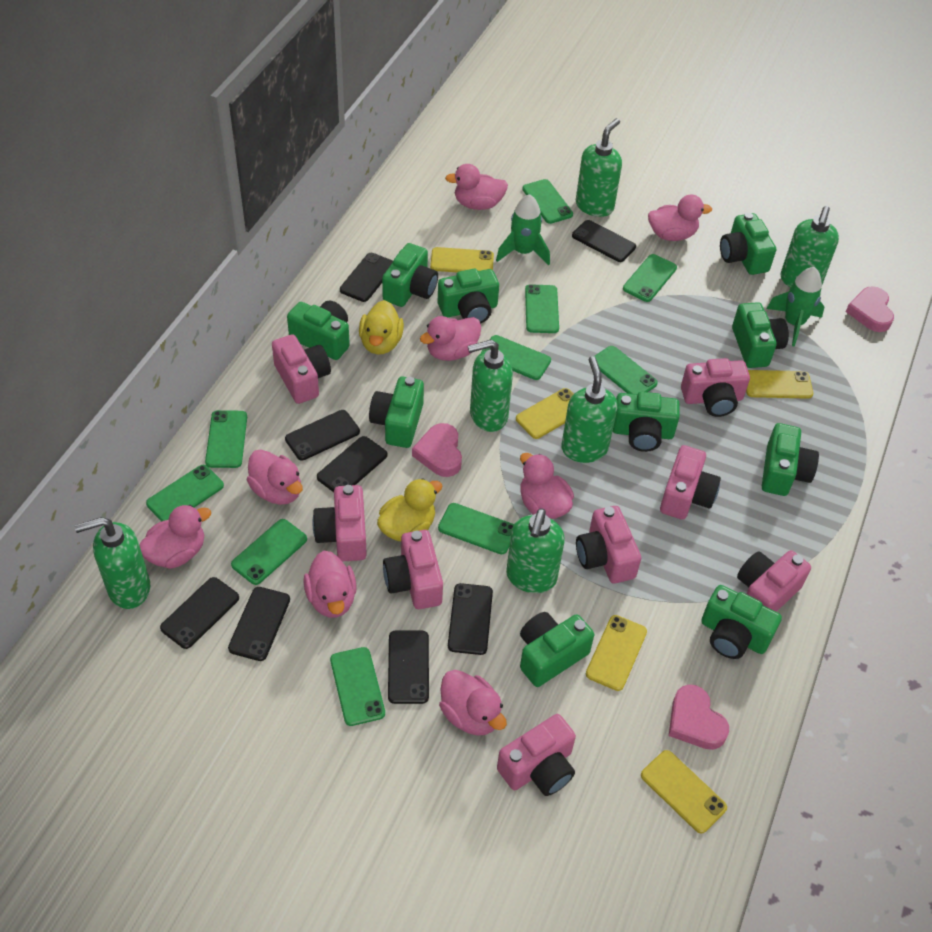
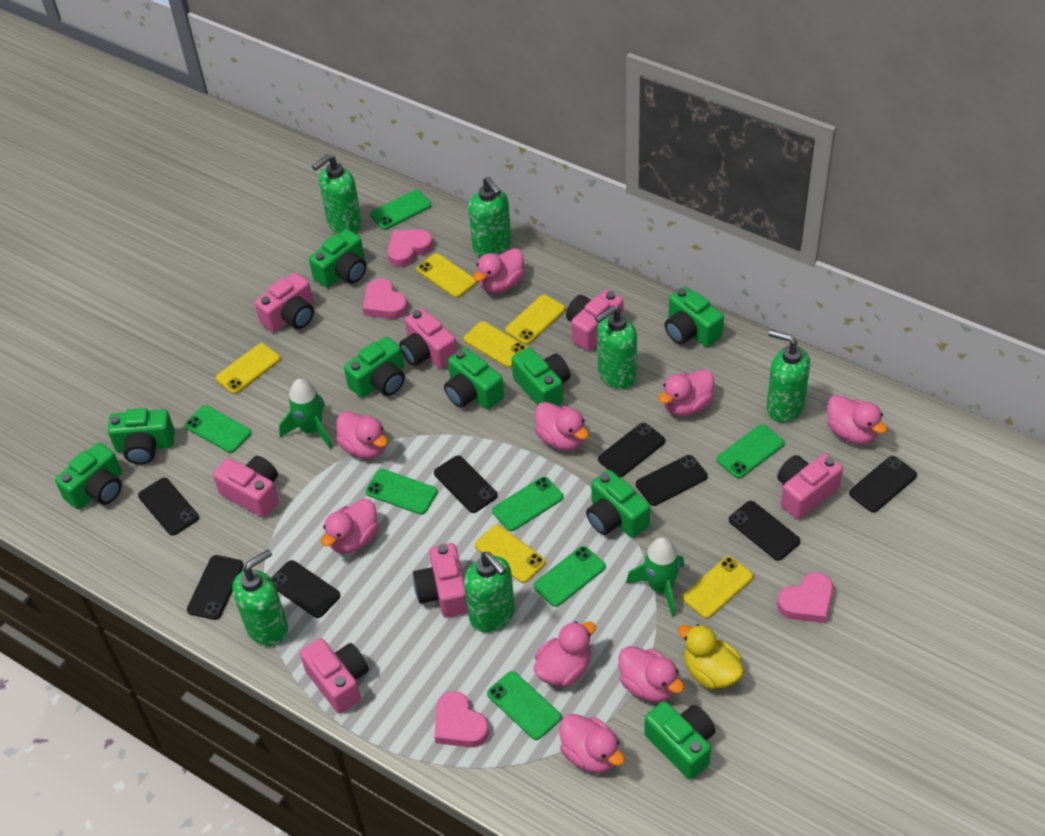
green camera: 10 -> 9
green phone: 10 -> 7
pink camera: 8 -> 7
pink duck: 8 -> 9
pink heart: 3 -> 4
yellow duck: 2 -> 1
yellow phone: 5 -> 6

